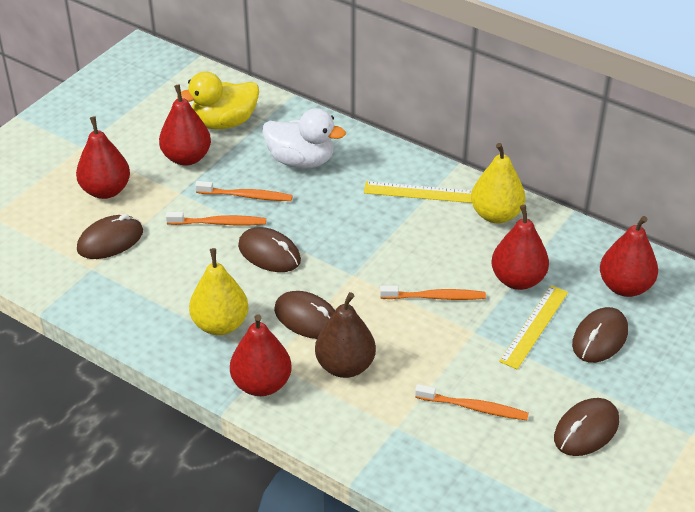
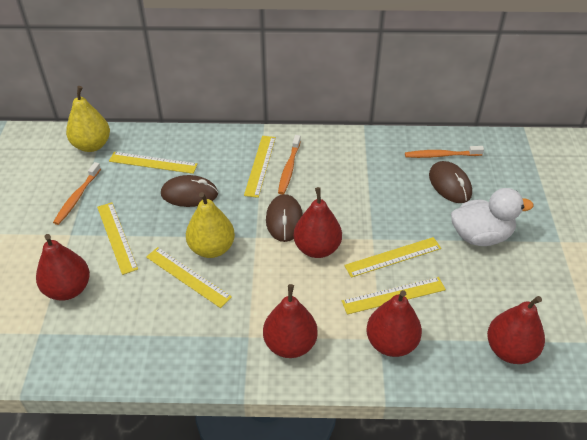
brown mouse: 5 -> 3
brown pear: 1 -> 0
orange toothbrush: 4 -> 3
yellow duck: 1 -> 0
yellow ruler: 2 -> 6

